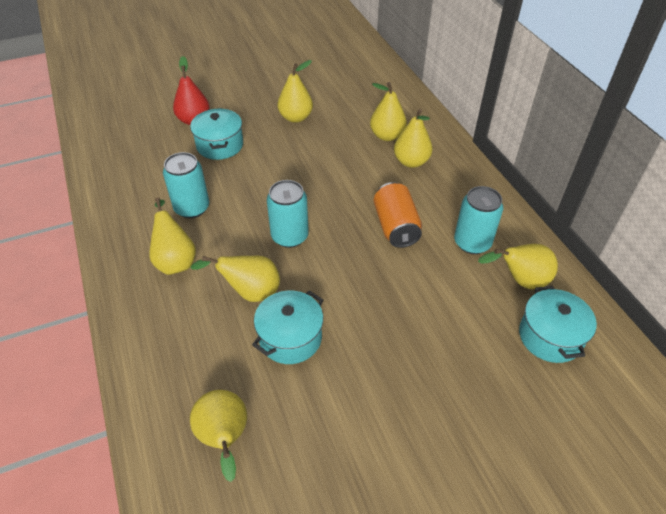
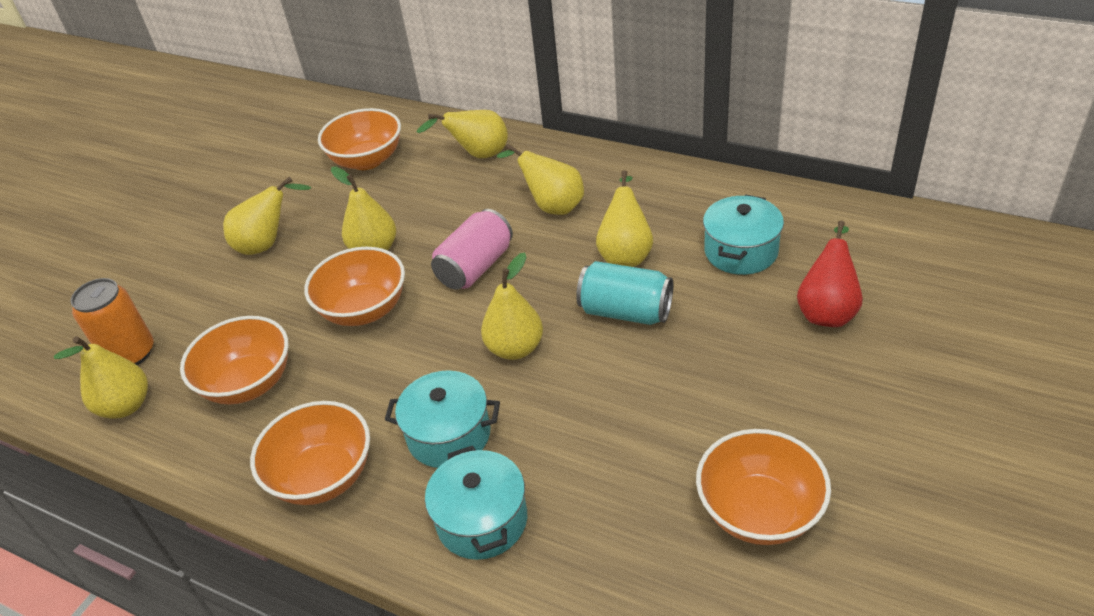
orange bowl: 0 -> 5
pink can: 0 -> 1
turquoise can: 3 -> 1

